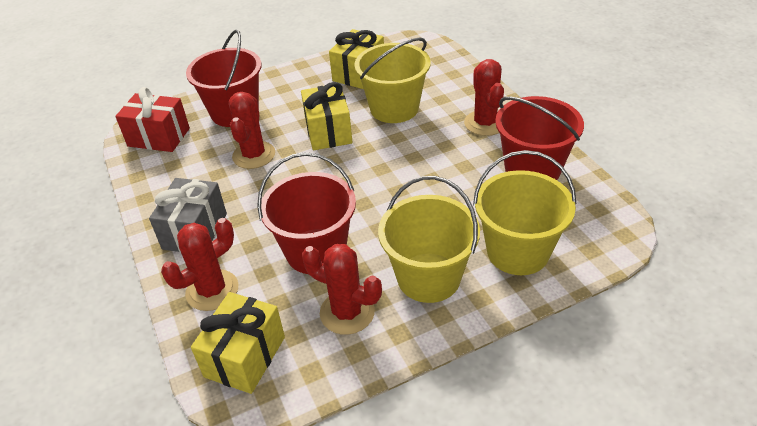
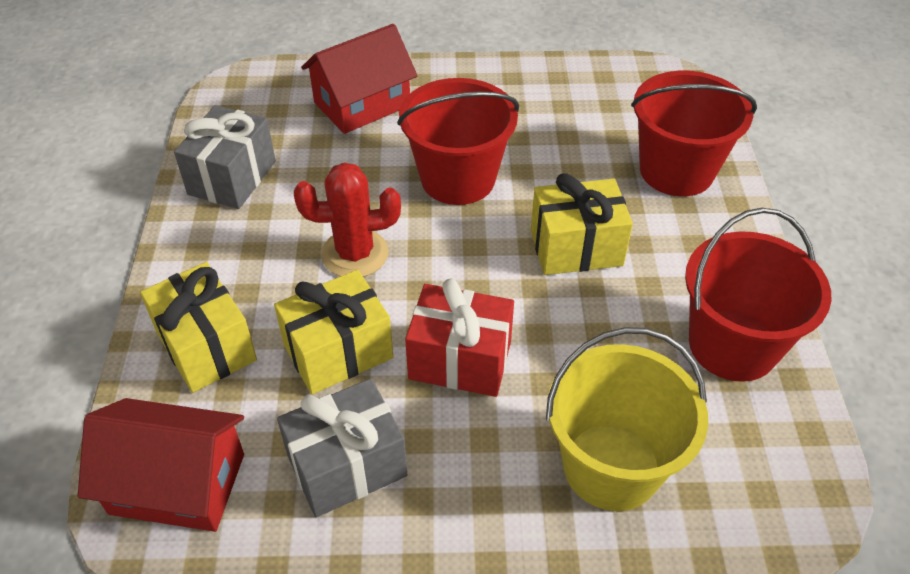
grey gift: 1 -> 2
red cactus: 4 -> 1
red house: 0 -> 2
yellow bucket: 3 -> 1

